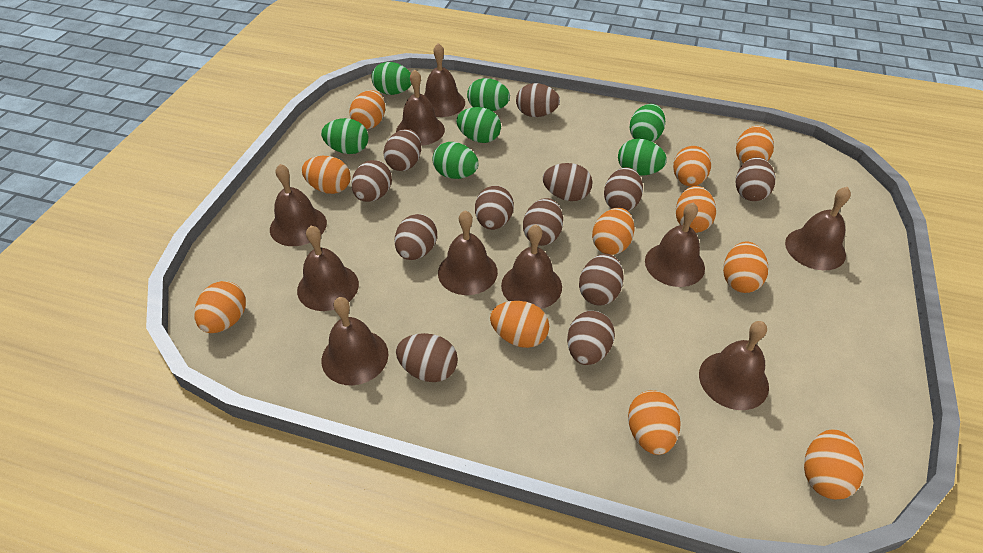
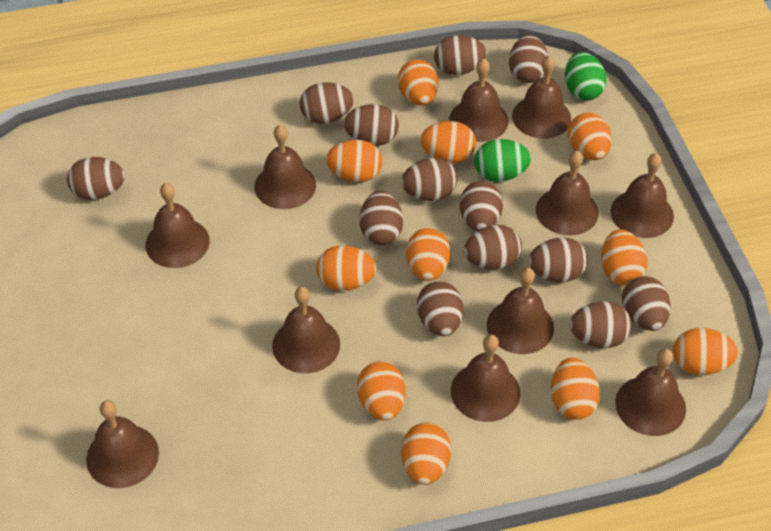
brown bell: 10 -> 11
brown egg: 12 -> 13
green egg: 7 -> 2

